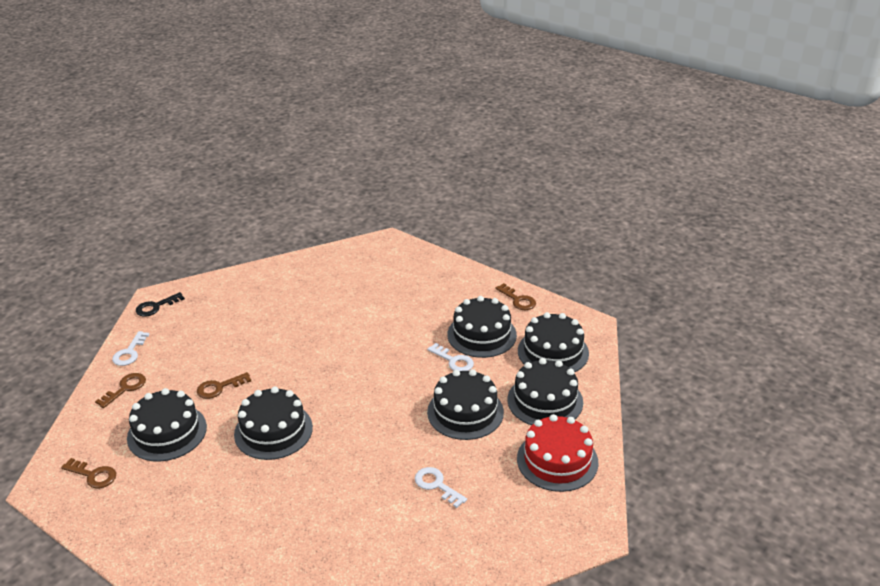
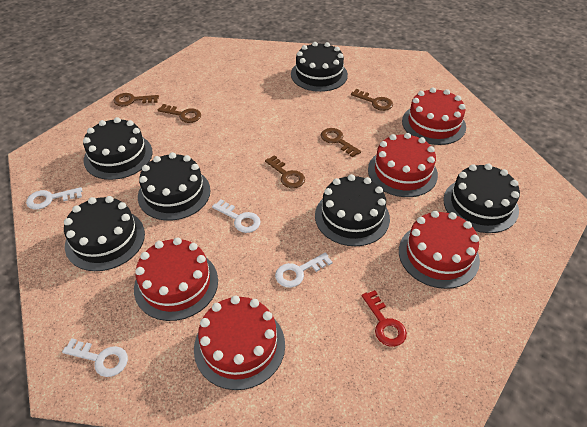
black key: 1 -> 0
brown key: 4 -> 5
red cake: 1 -> 5
red key: 0 -> 1
white key: 3 -> 4

